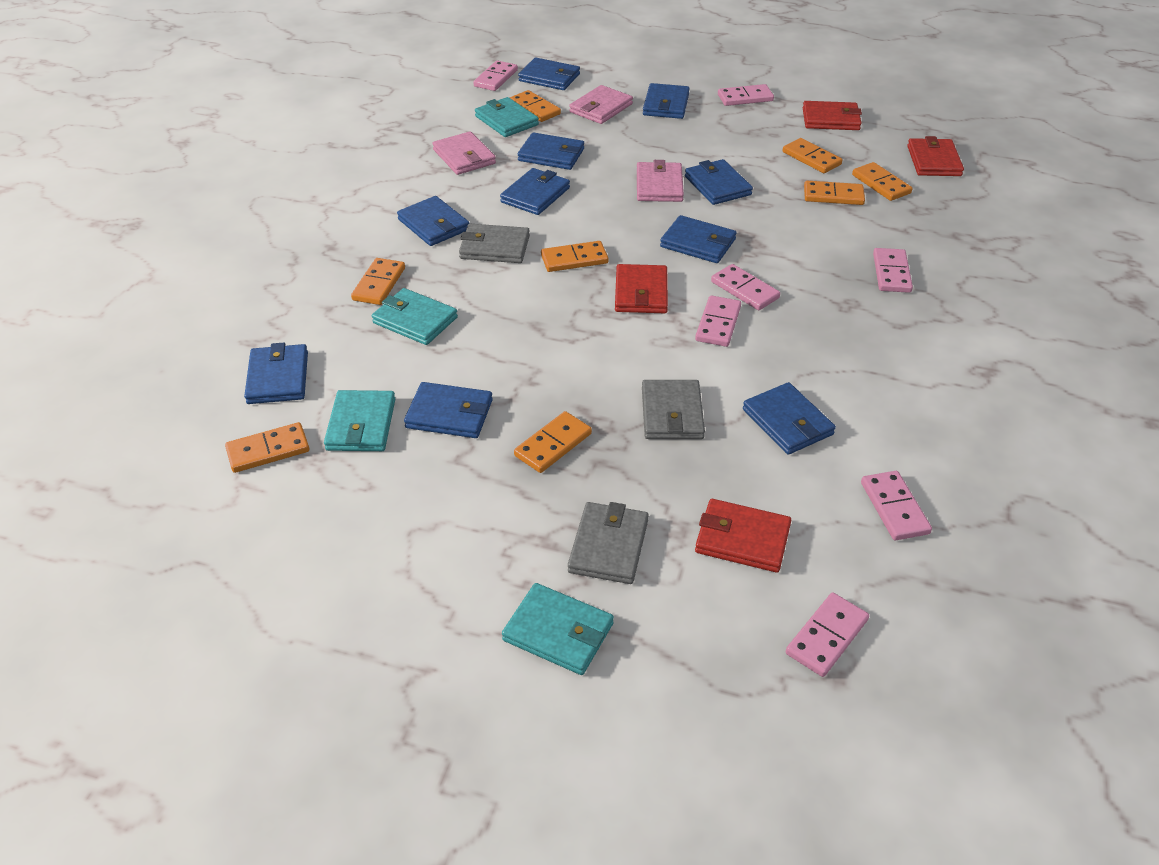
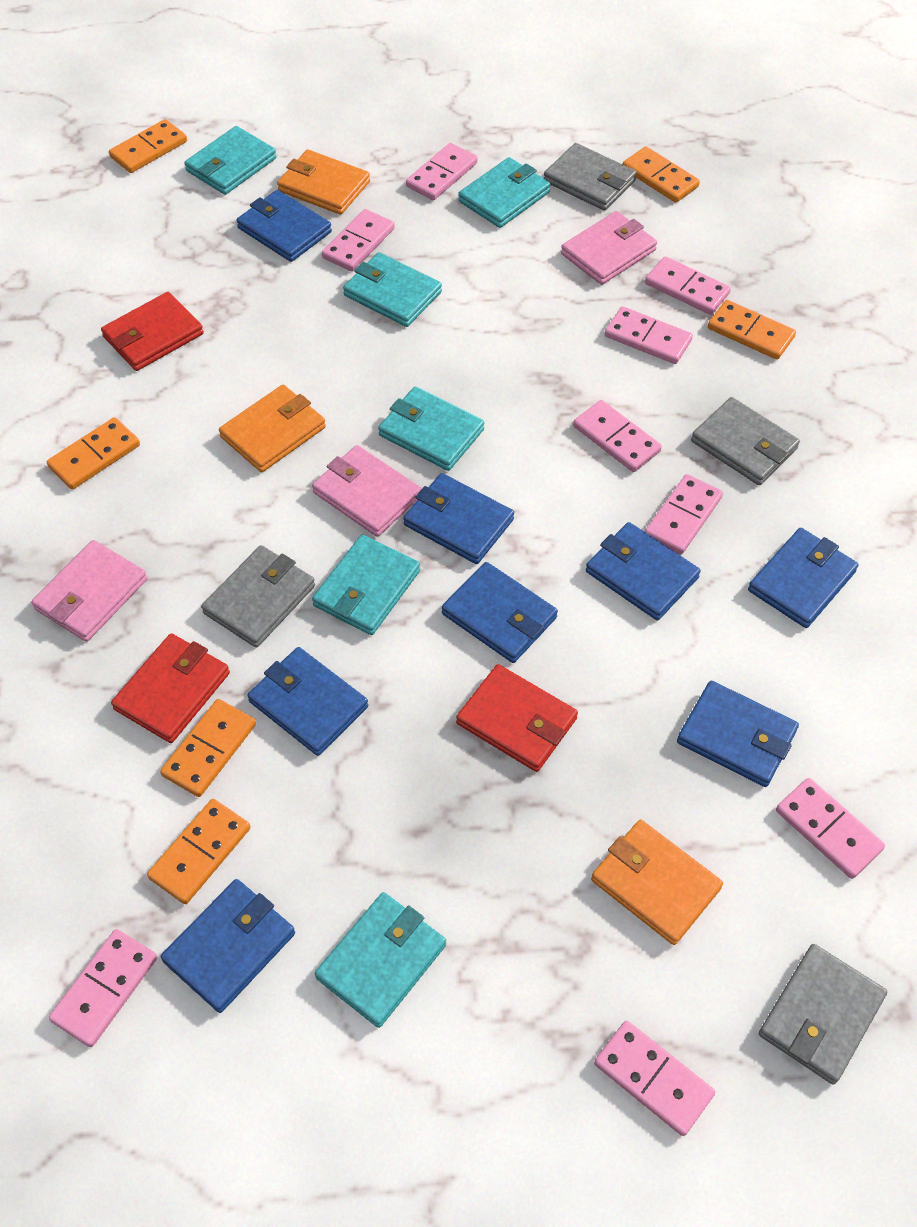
blue wallet: 10 -> 8
grey wallet: 3 -> 4
orange domino: 8 -> 6
orange wallet: 0 -> 3
pink domino: 7 -> 9
red wallet: 4 -> 3
turquoise wallet: 4 -> 6

